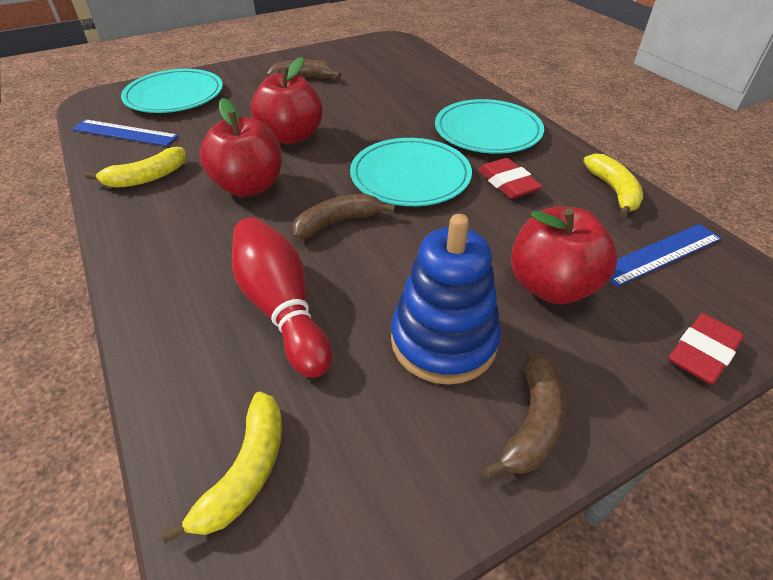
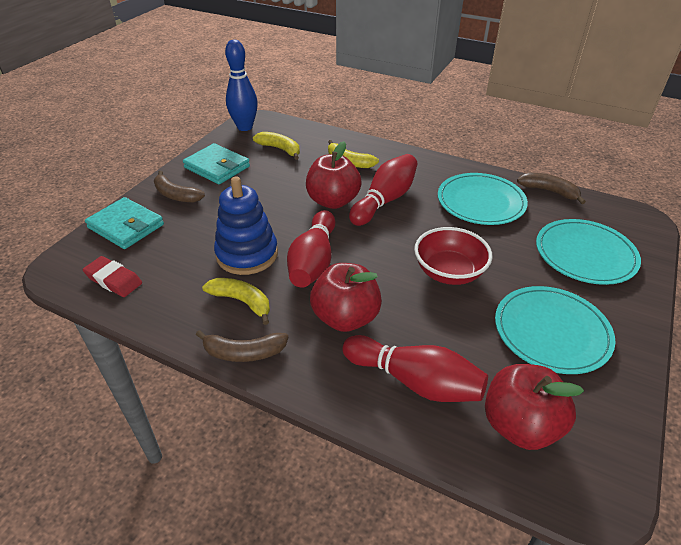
blue bowling pin: 0 -> 1
blue ruler: 2 -> 0
red bowl: 0 -> 1
red bowling pin: 1 -> 3
red eraser: 2 -> 1
turquoise wallet: 0 -> 2

